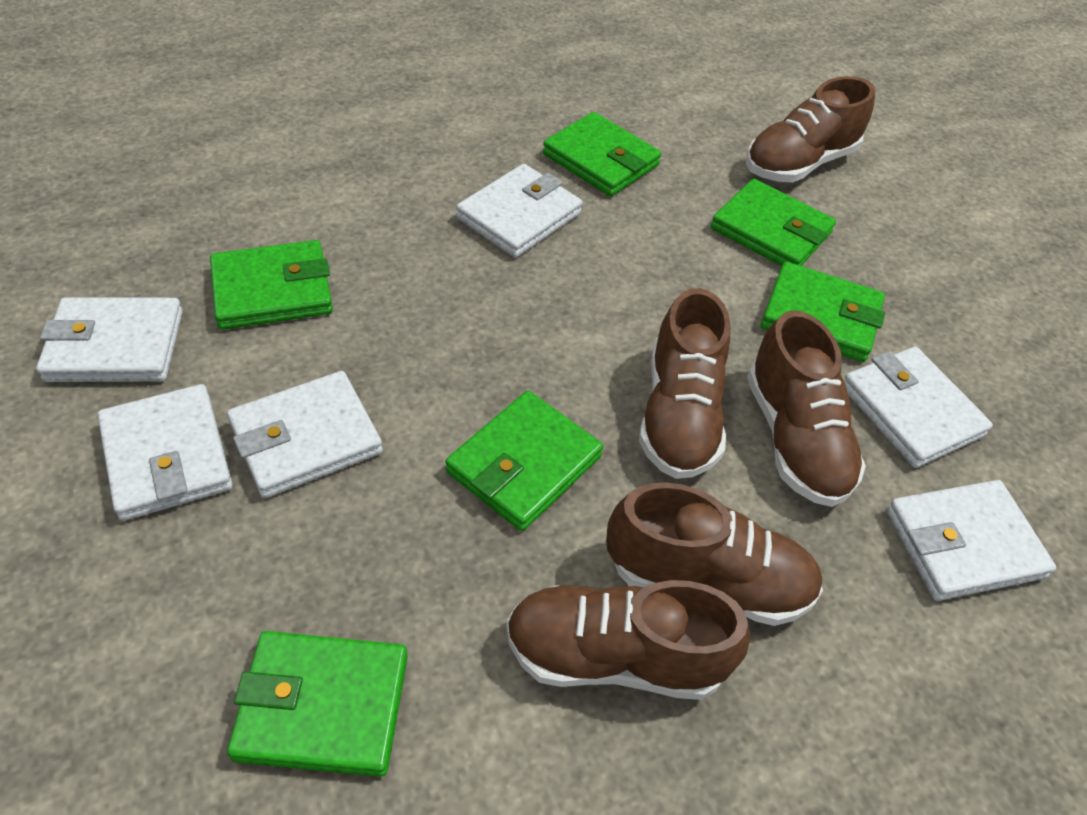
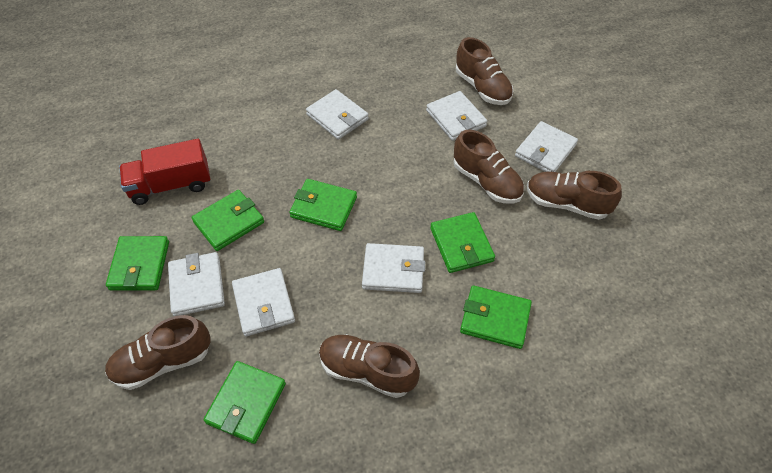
red truck: 0 -> 1

